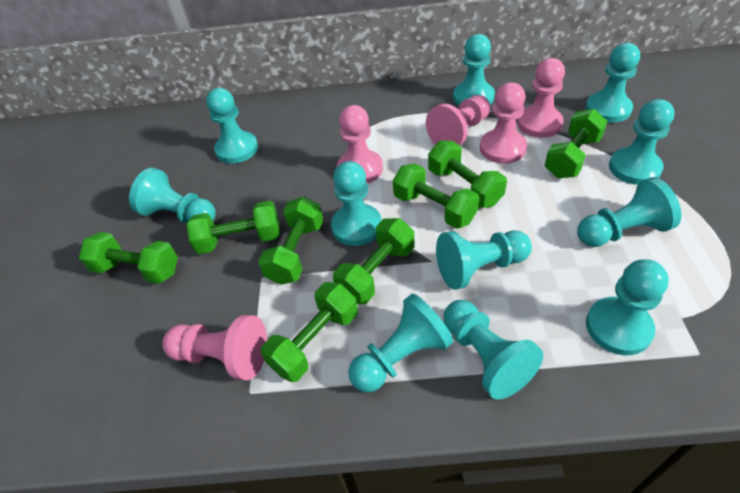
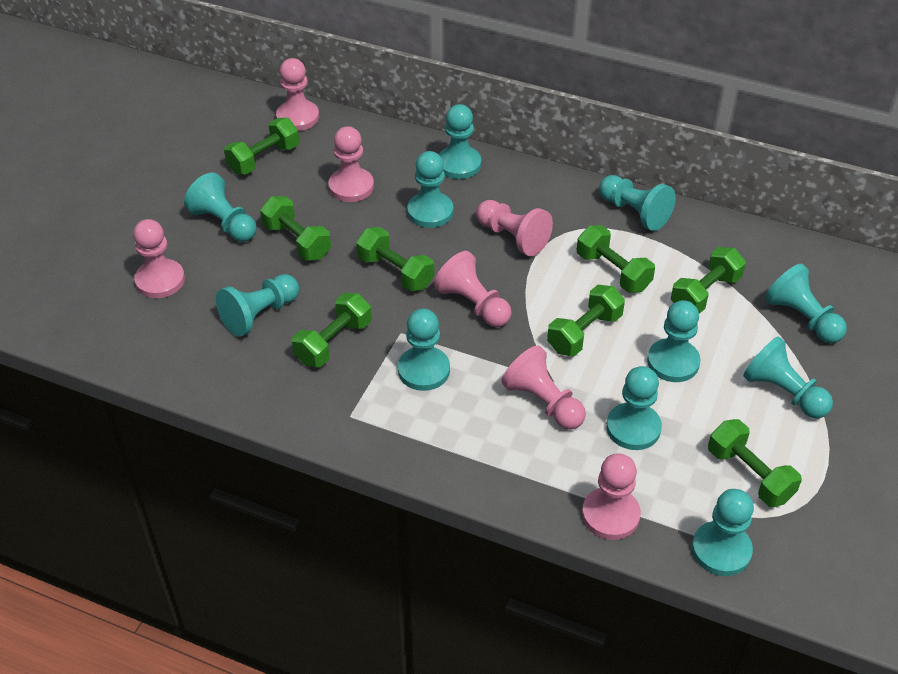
pink pawn: 5 -> 7

